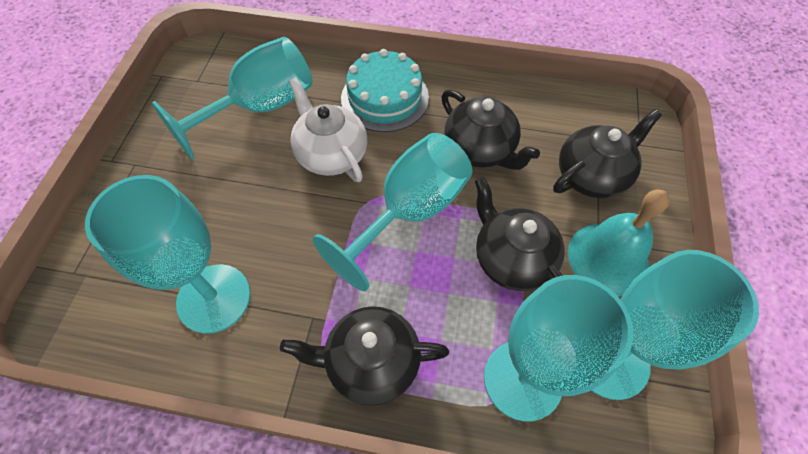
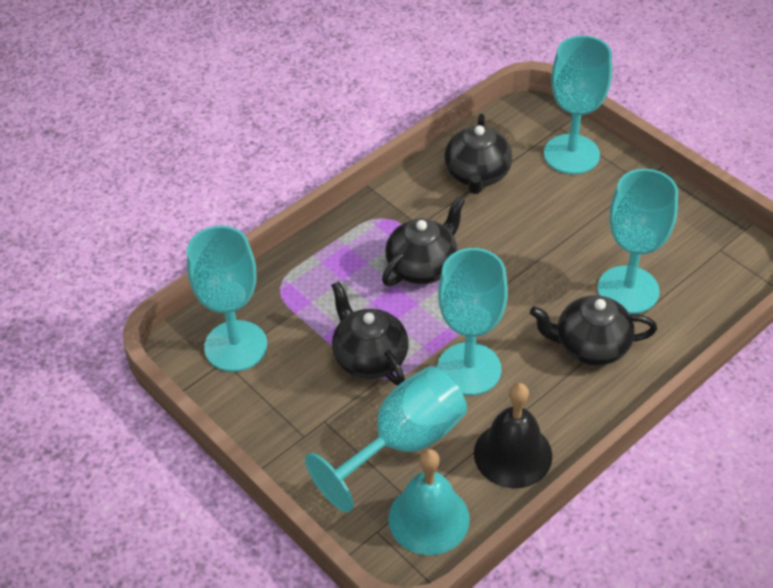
black bell: 0 -> 1
turquoise cake: 1 -> 0
white teapot: 1 -> 0

